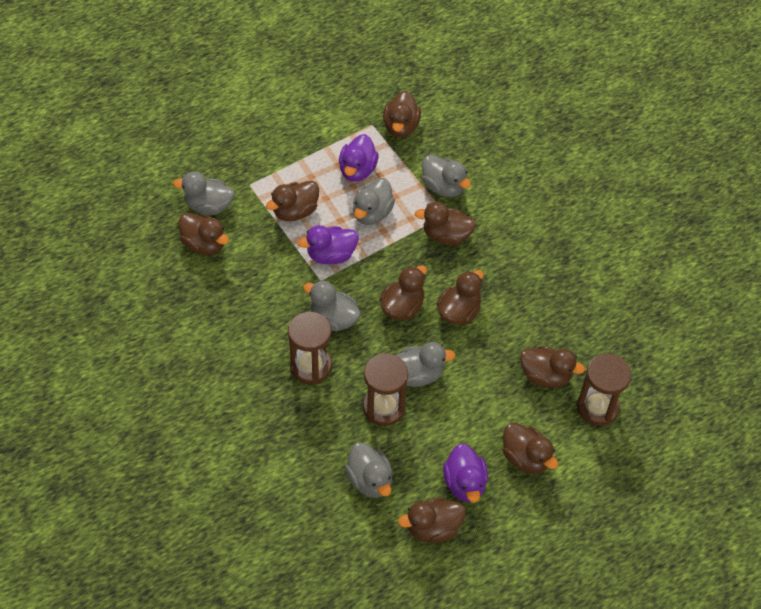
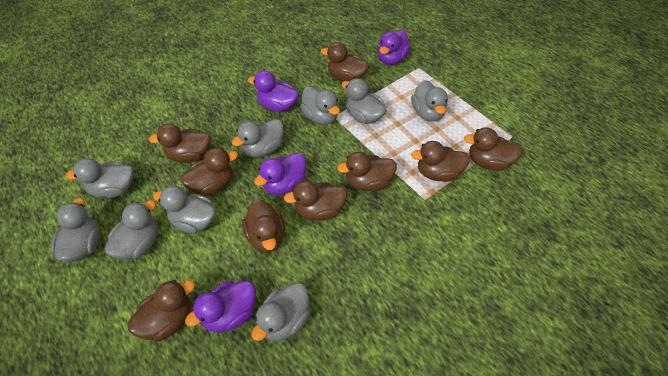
brown hourglass: 3 -> 0
grey duck: 6 -> 9
purple duck: 3 -> 4

